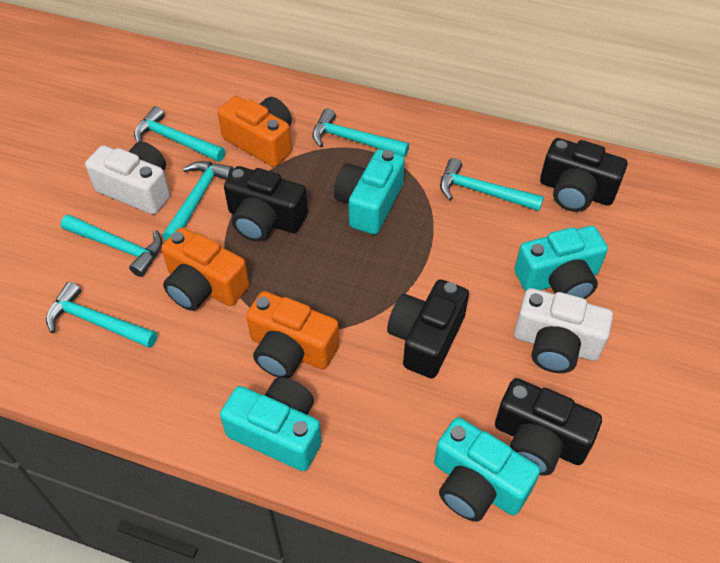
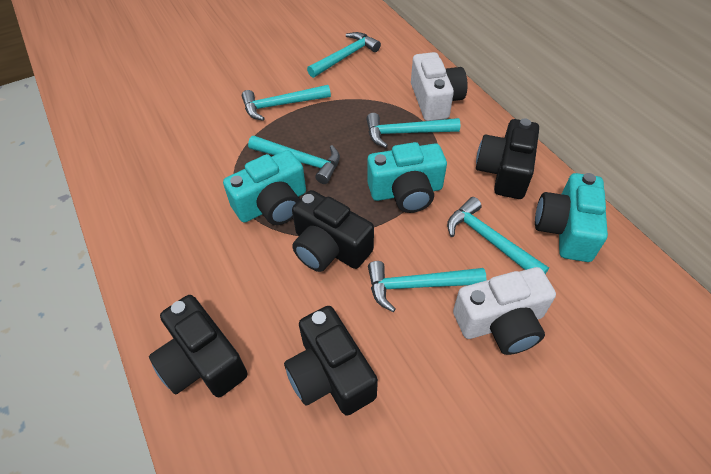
orange camera: 3 -> 0
turquoise camera: 4 -> 3

